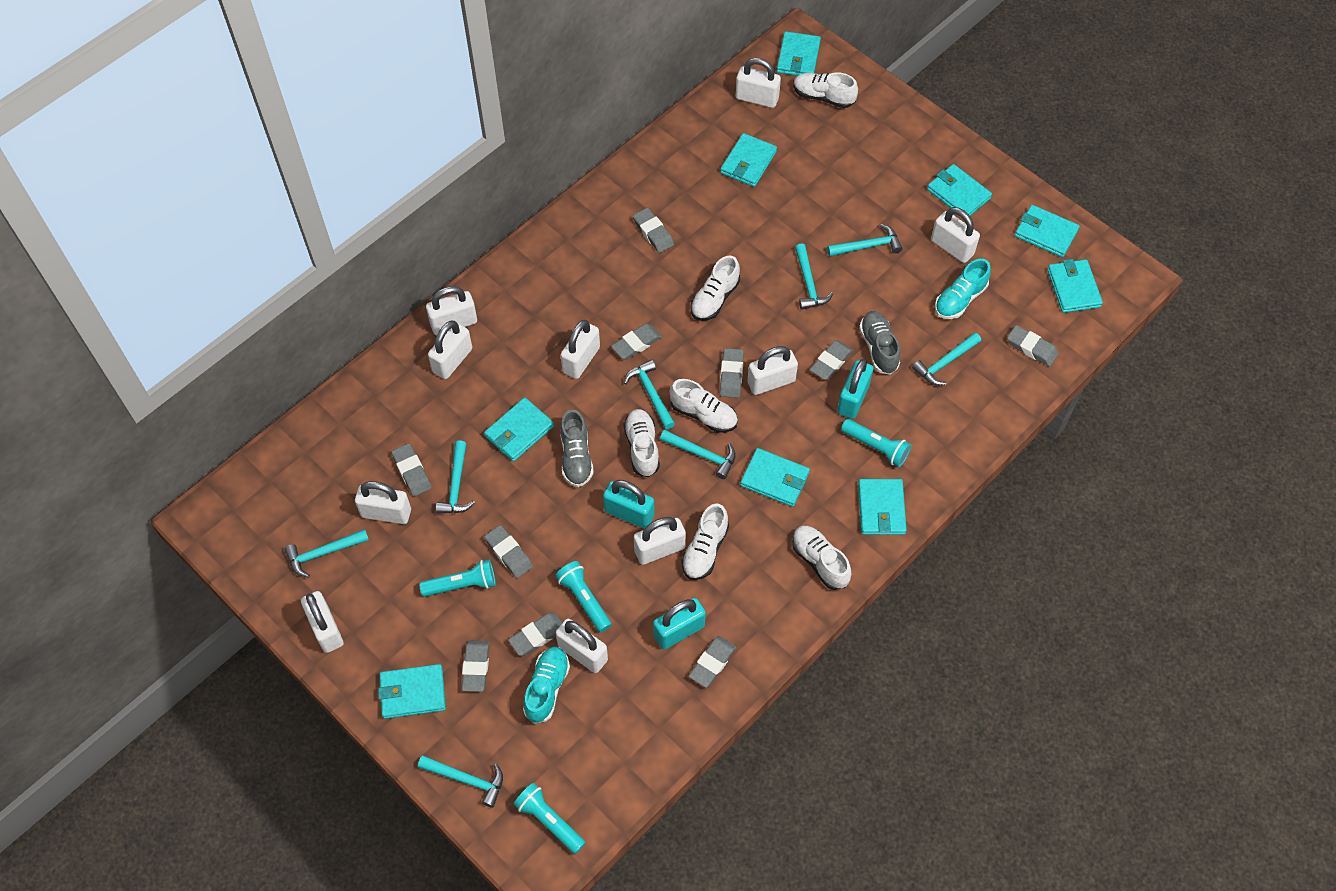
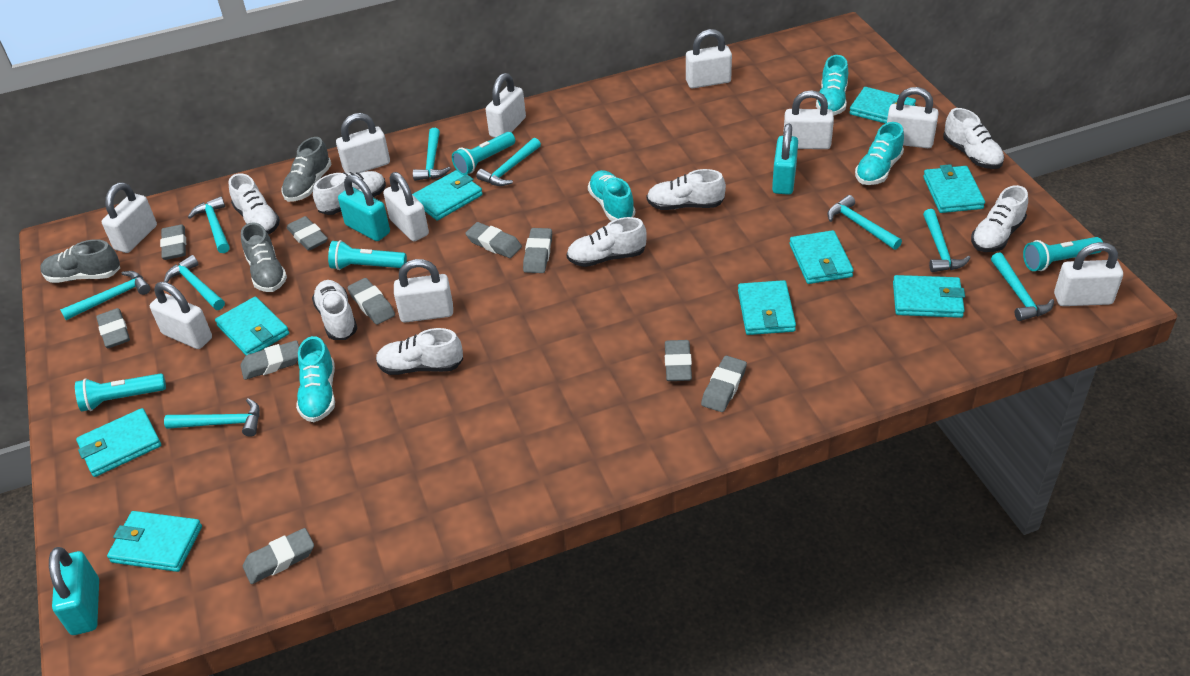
grey shoe: 2 -> 3
turquoise hammer: 8 -> 9
turquoise shoe: 2 -> 4
white shoe: 6 -> 8

